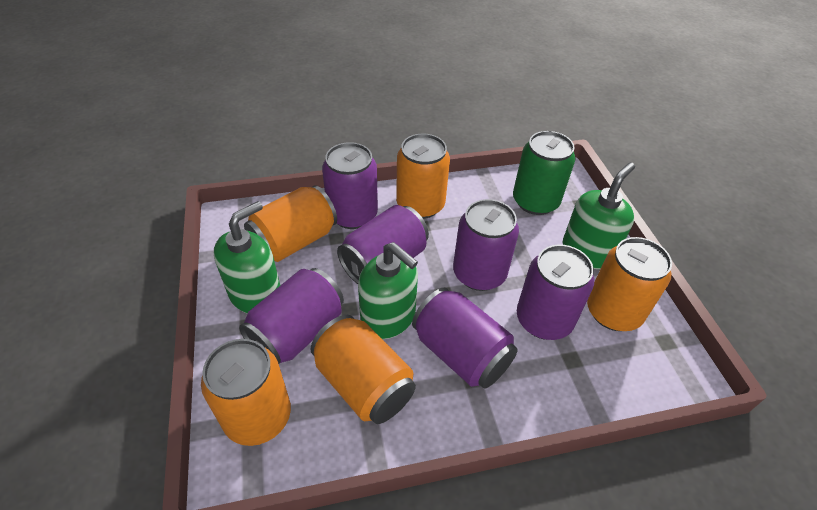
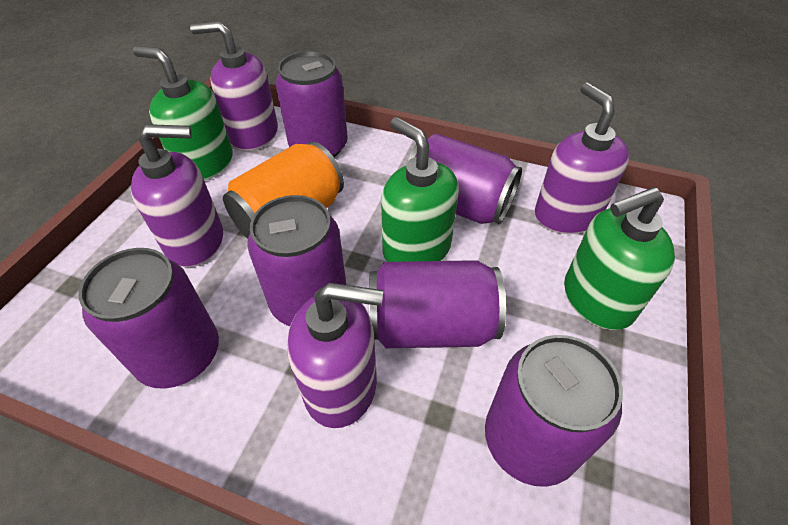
green can: 1 -> 0
orange can: 5 -> 1
purple soap dispenser: 0 -> 4

